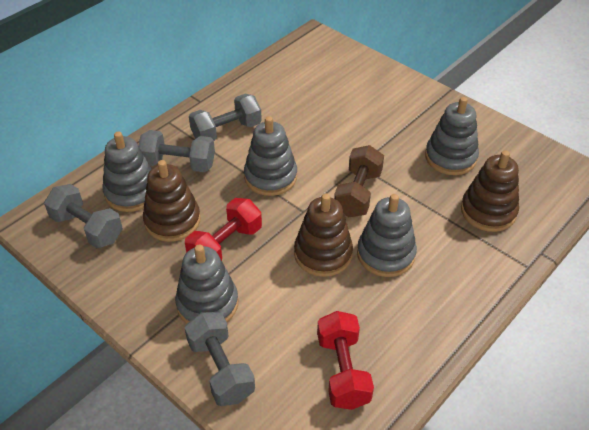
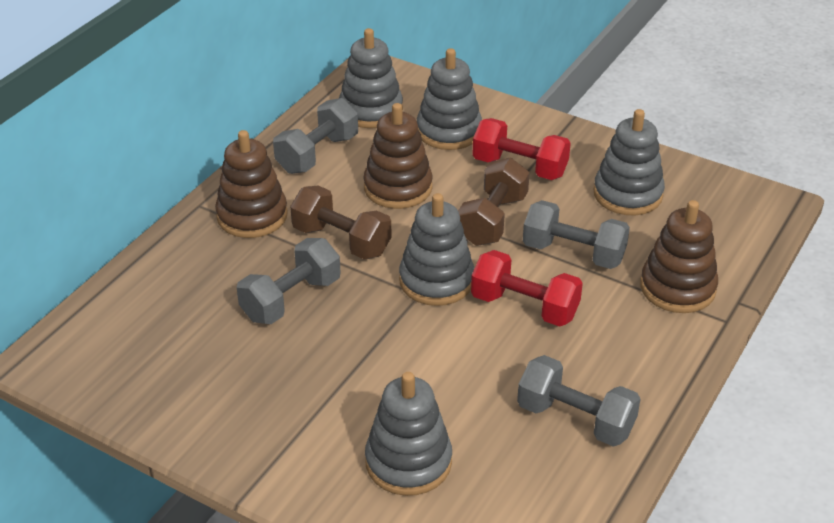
brown dumbbell: 1 -> 2

